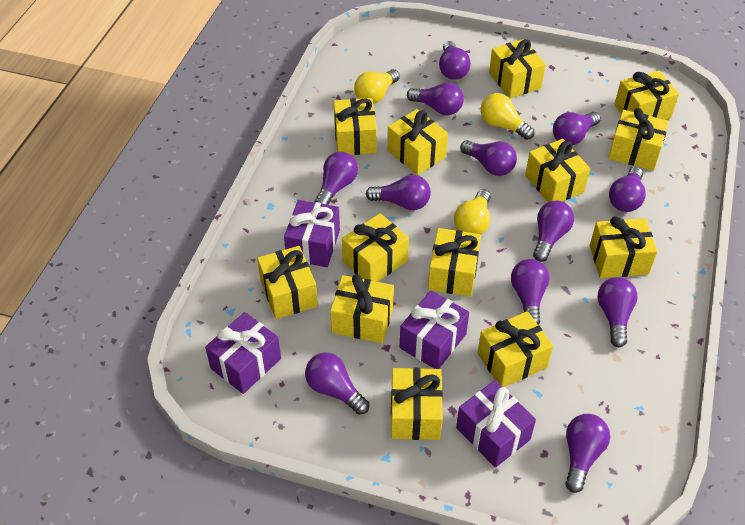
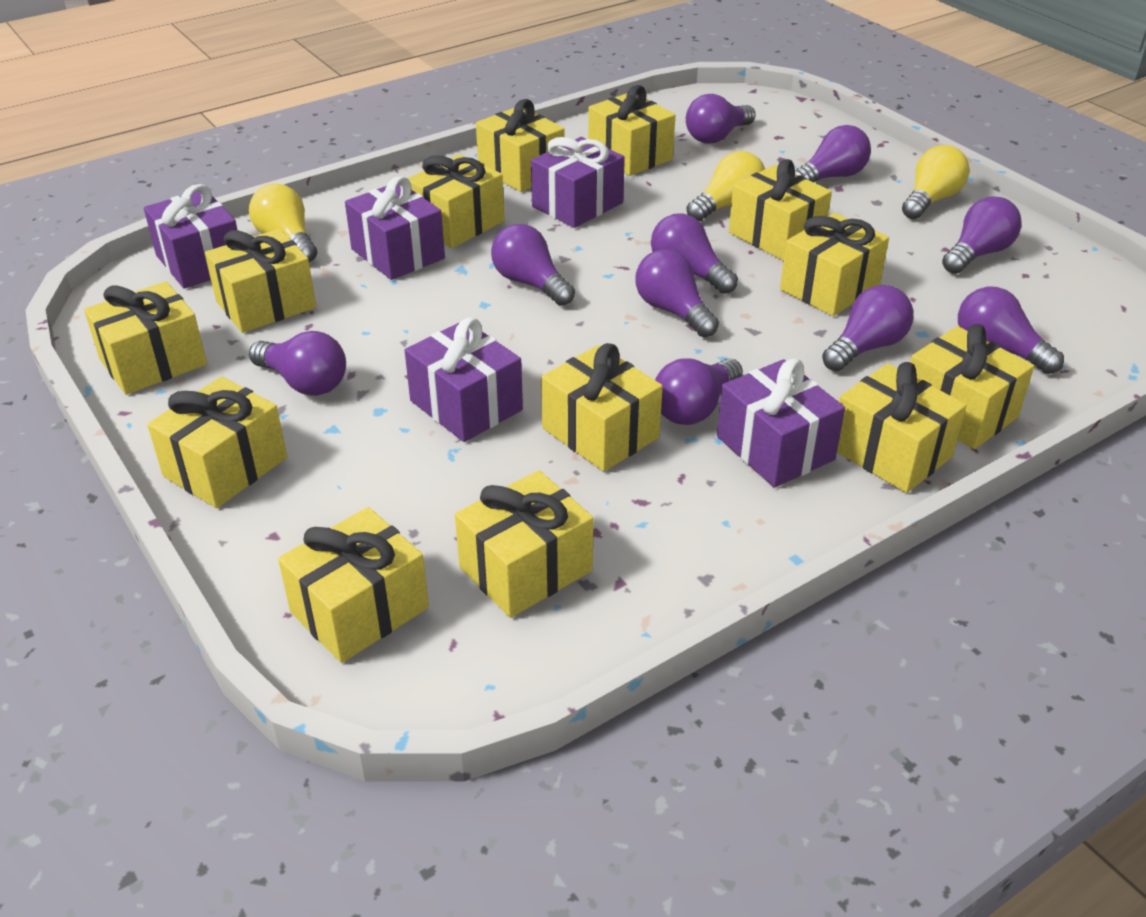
purple gift: 4 -> 5
purple light bulb: 12 -> 10

